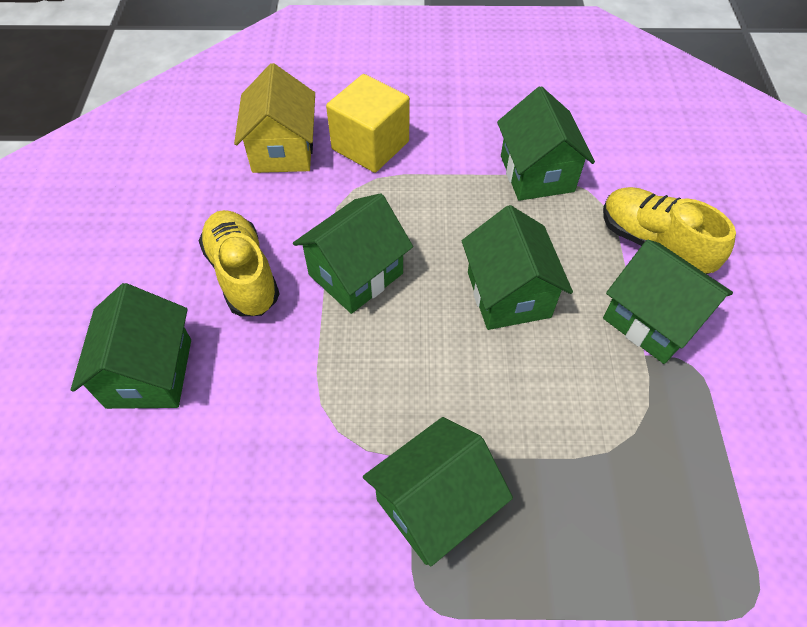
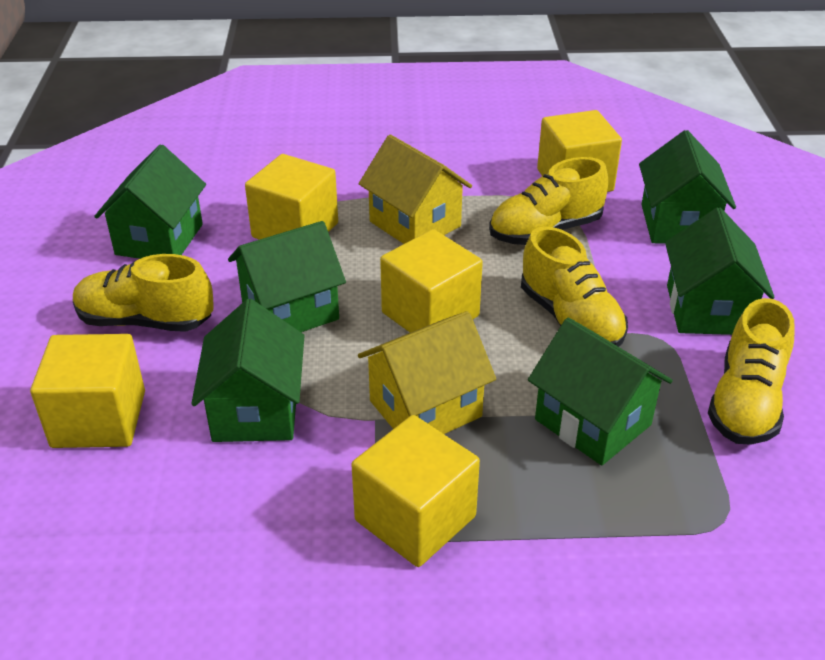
yellow cube: 1 -> 5
yellow house: 1 -> 2
yellow shoe: 2 -> 4

